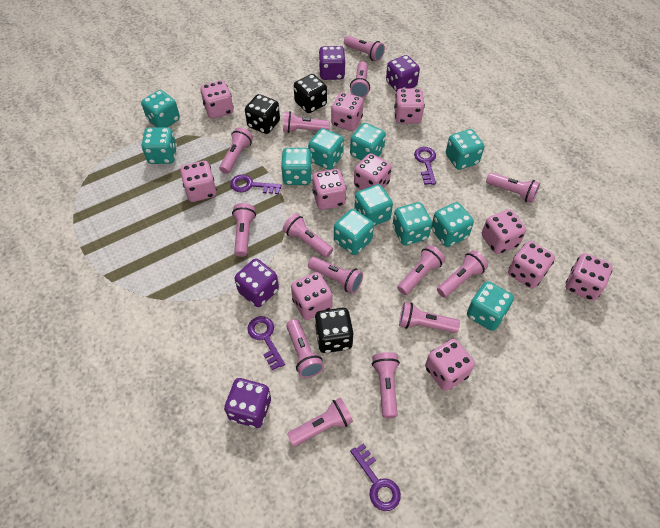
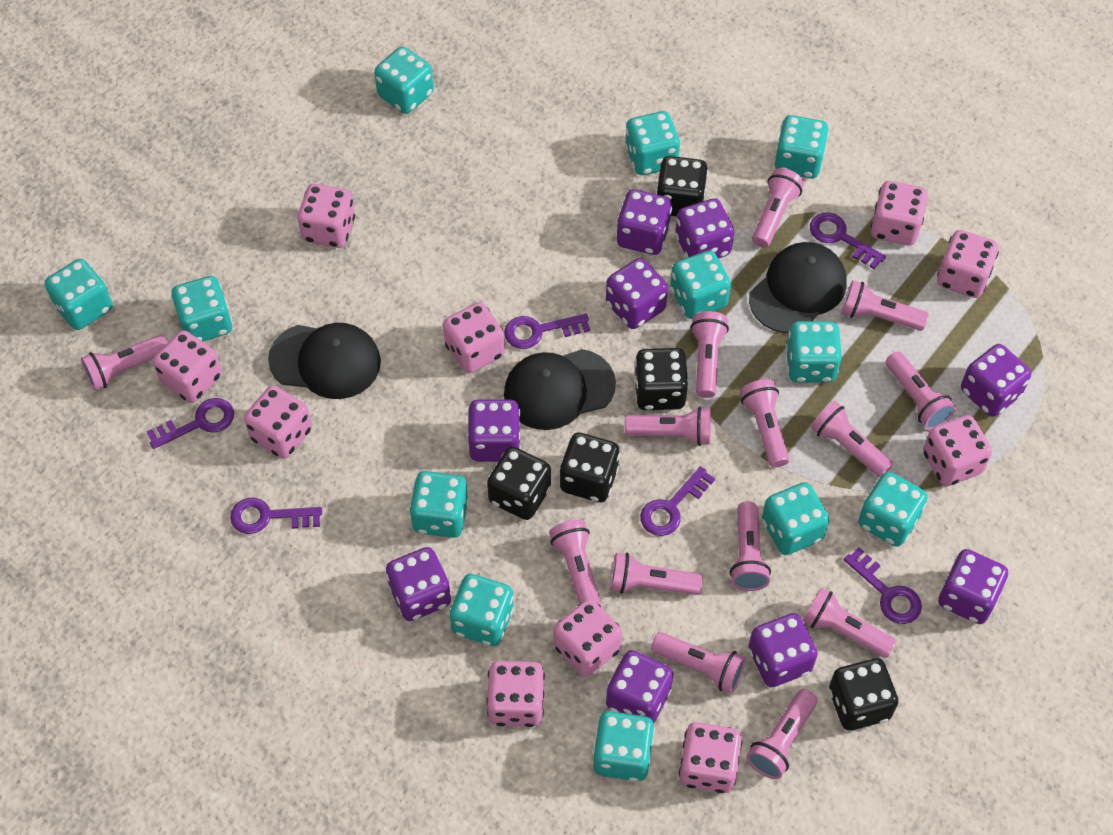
black cap: 0 -> 3
black dice: 3 -> 5
pink dice: 11 -> 10
purple dice: 4 -> 9
purple key: 4 -> 6
turquoise dice: 11 -> 12

